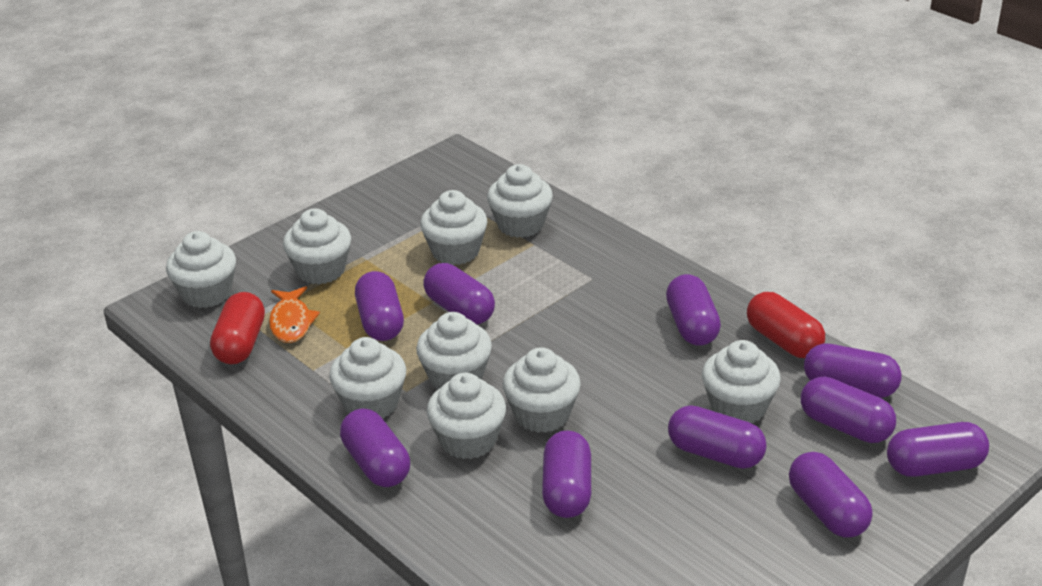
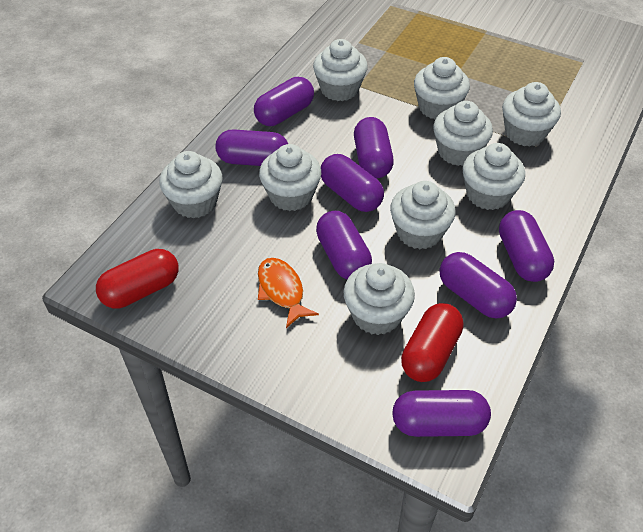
purple capsule: 10 -> 8

